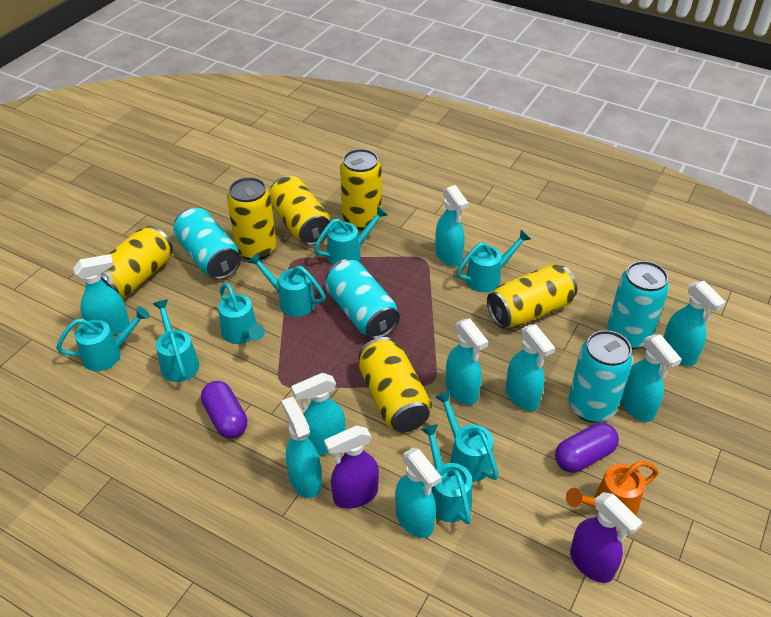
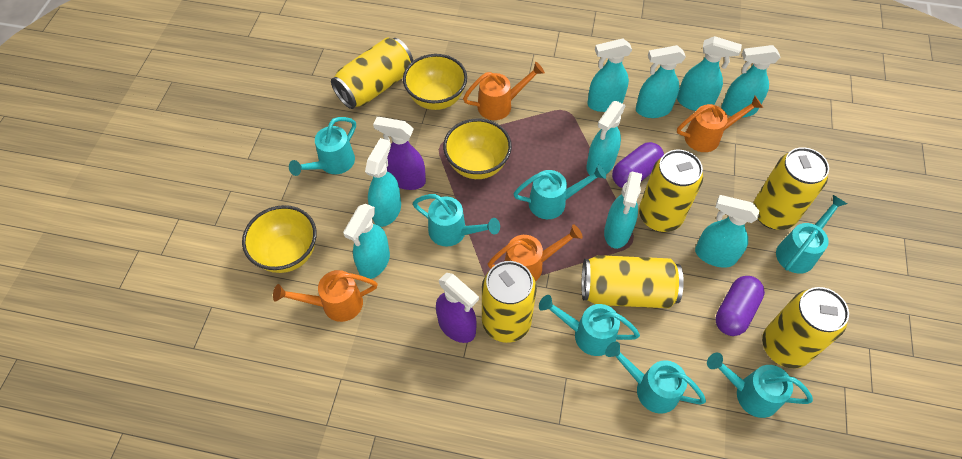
orange watering can: 1 -> 4
turquoise can: 4 -> 0
turquoise watering can: 8 -> 7
yellow bowl: 0 -> 3

